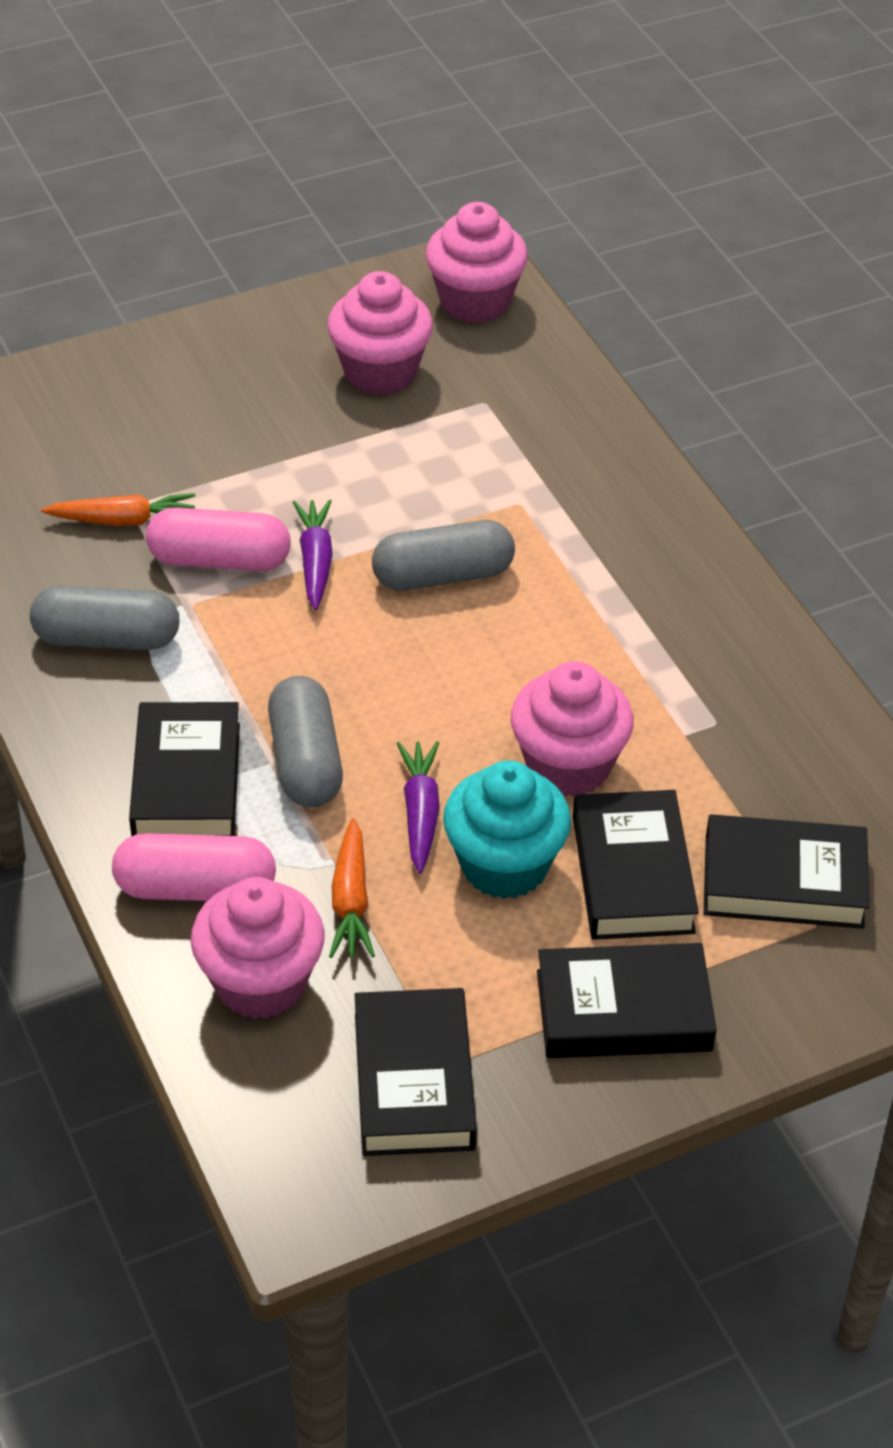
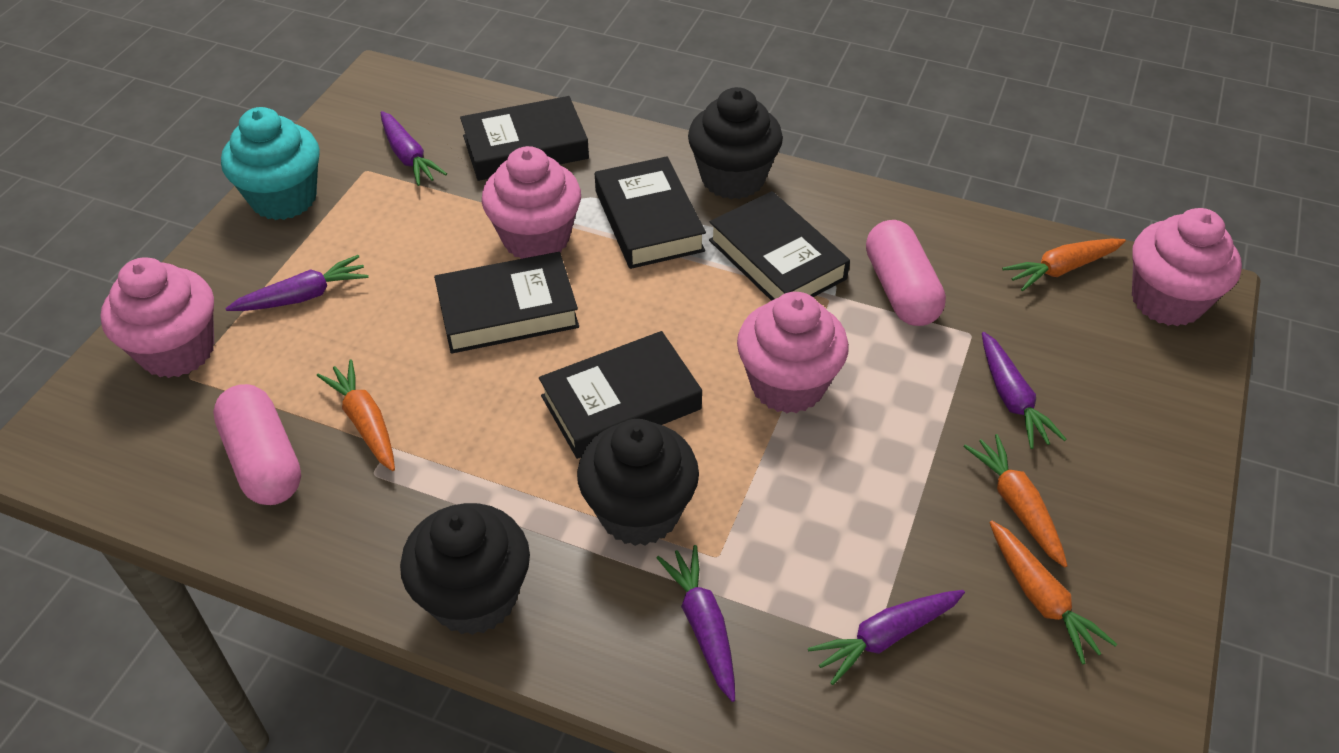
black cupcake: 0 -> 3
grey capsule: 3 -> 0
orange carrot: 2 -> 4
purple carrot: 2 -> 5

